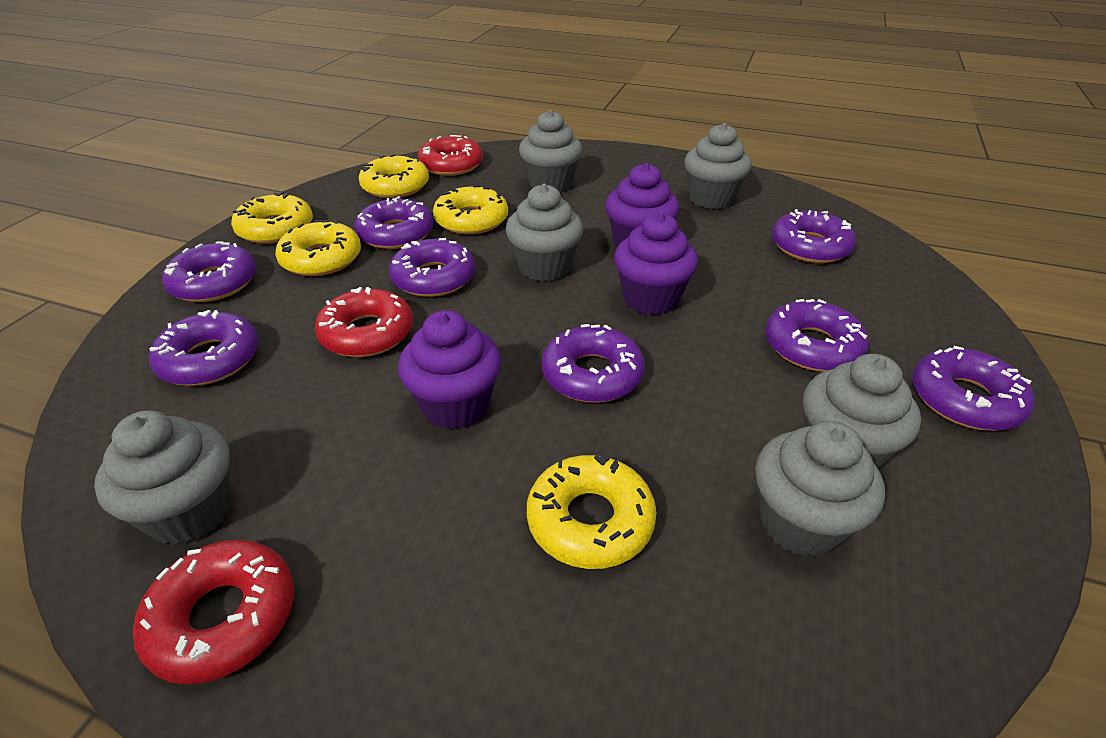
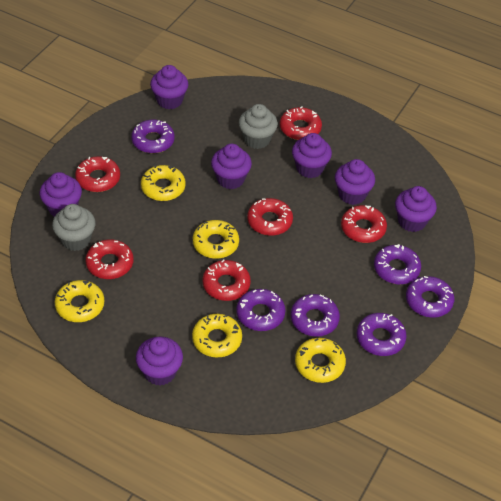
grey cupcake: 6 -> 2
purple cupcake: 3 -> 7
purple donut: 8 -> 6
red donut: 3 -> 6

